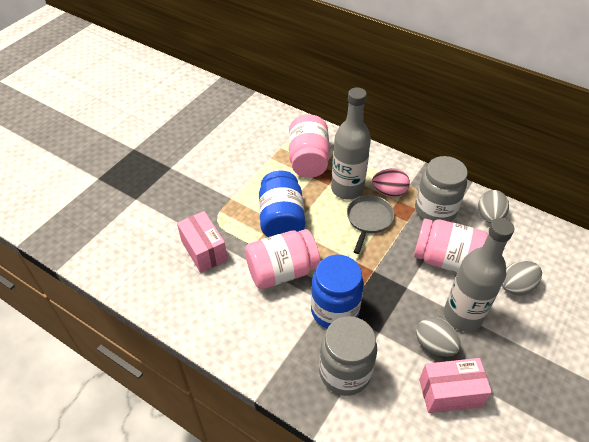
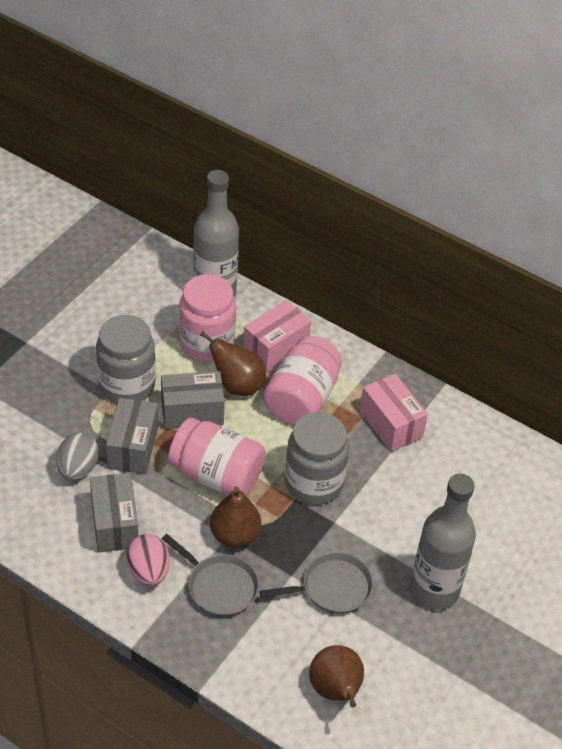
blue jar: 2 -> 0
brown pear: 0 -> 3
grey box: 0 -> 3
grey egg: 3 -> 1
grey pan: 1 -> 2

